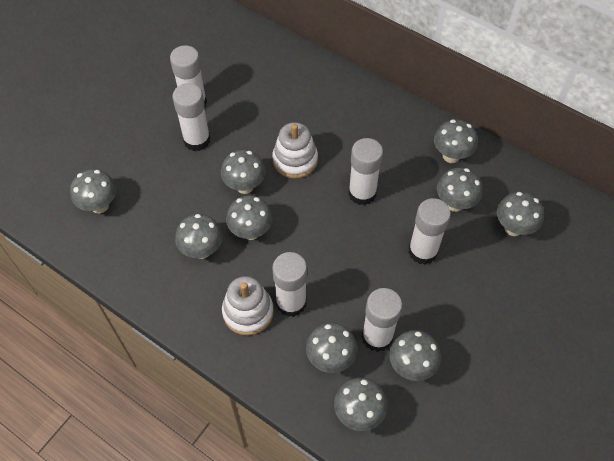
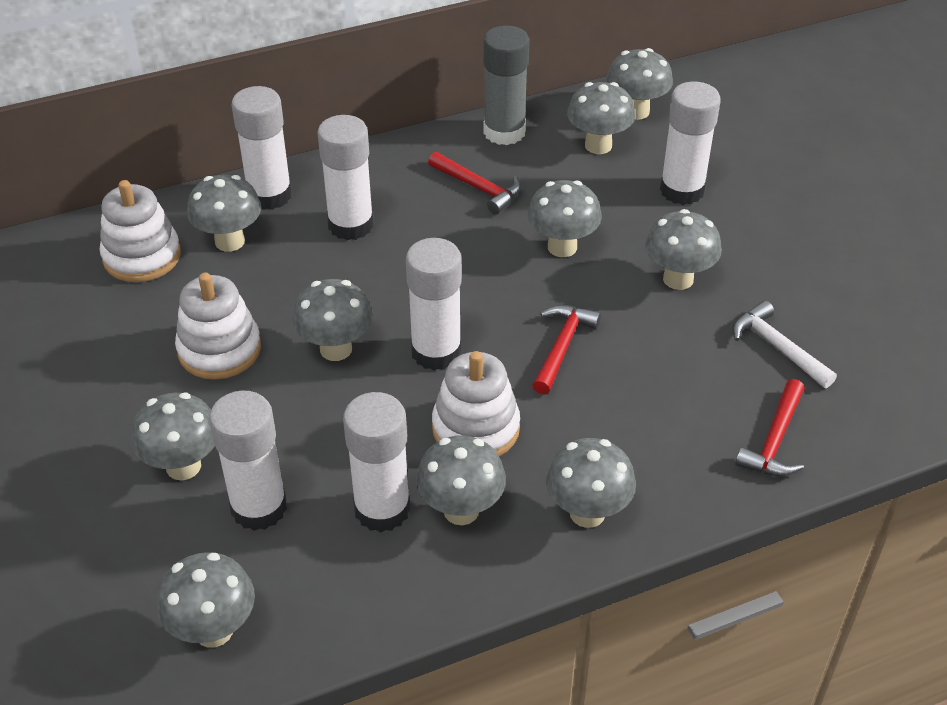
grey glue stick: 0 -> 1
red hammer: 0 -> 3
white hammer: 0 -> 1
white stacking toy: 2 -> 3

